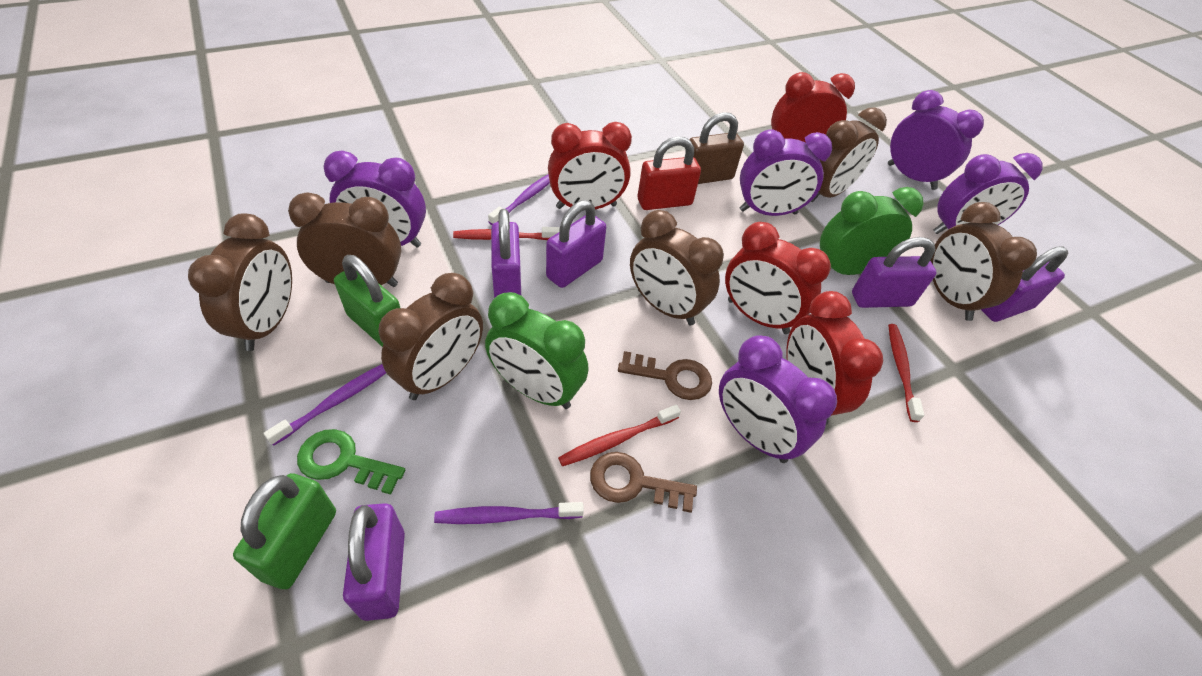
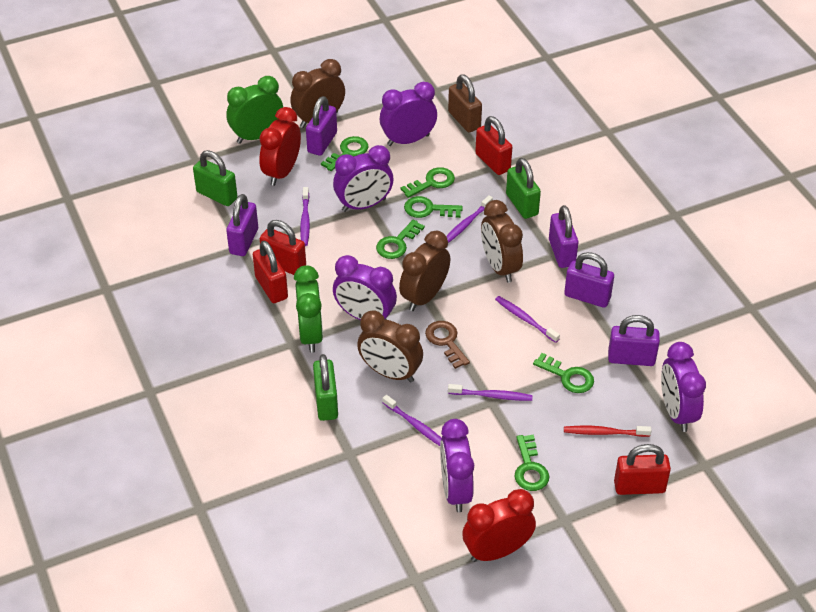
brown clock: 6 -> 4
brown key: 2 -> 1
green key: 1 -> 6
green padlock: 2 -> 3
purple toothbrush: 3 -> 5
red clock: 4 -> 2
red padlock: 1 -> 4
red toothbrush: 3 -> 1

